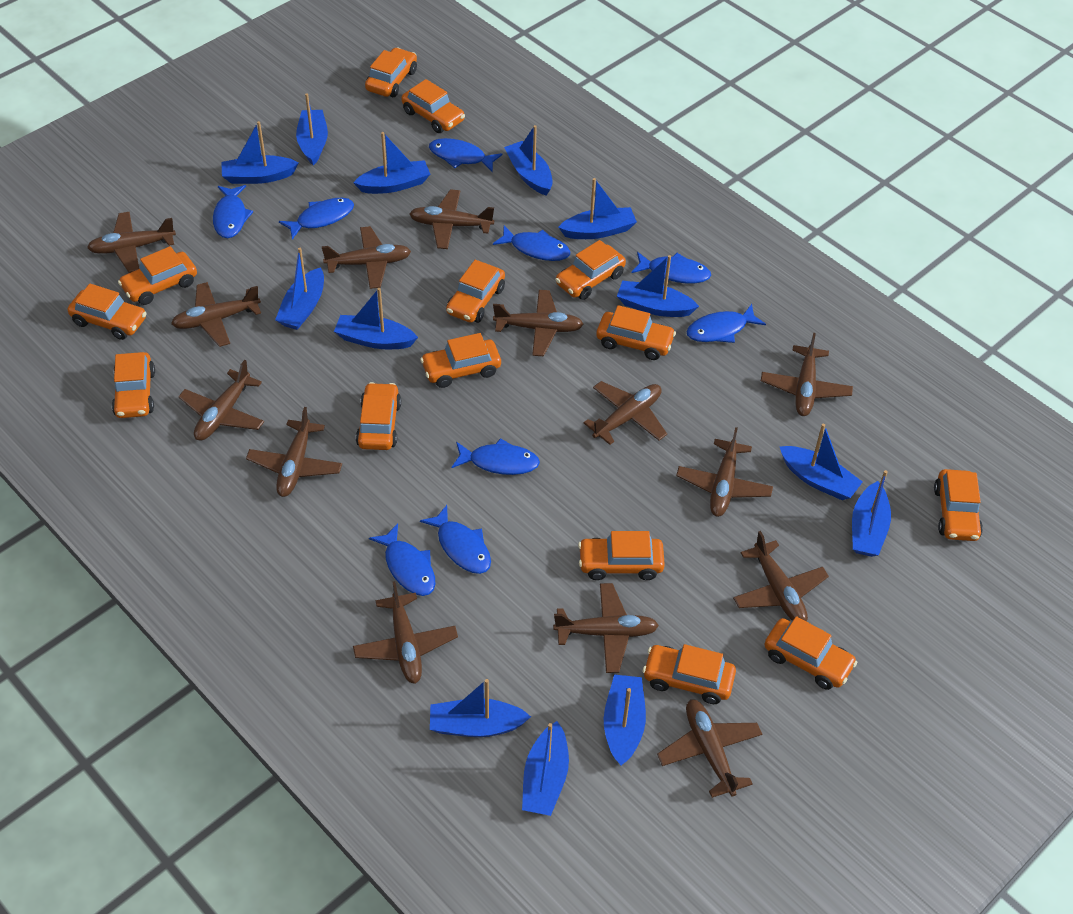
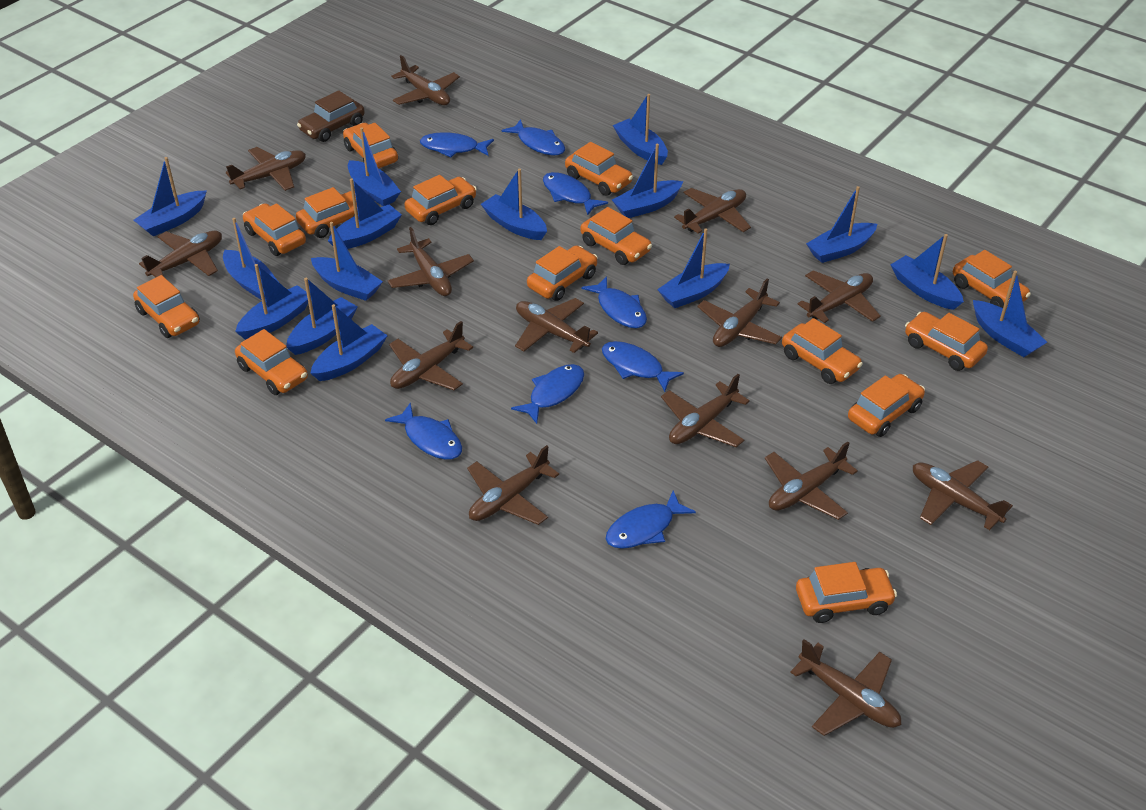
blue boat: 13 -> 15
blue fish: 9 -> 8
brown car: 0 -> 1

